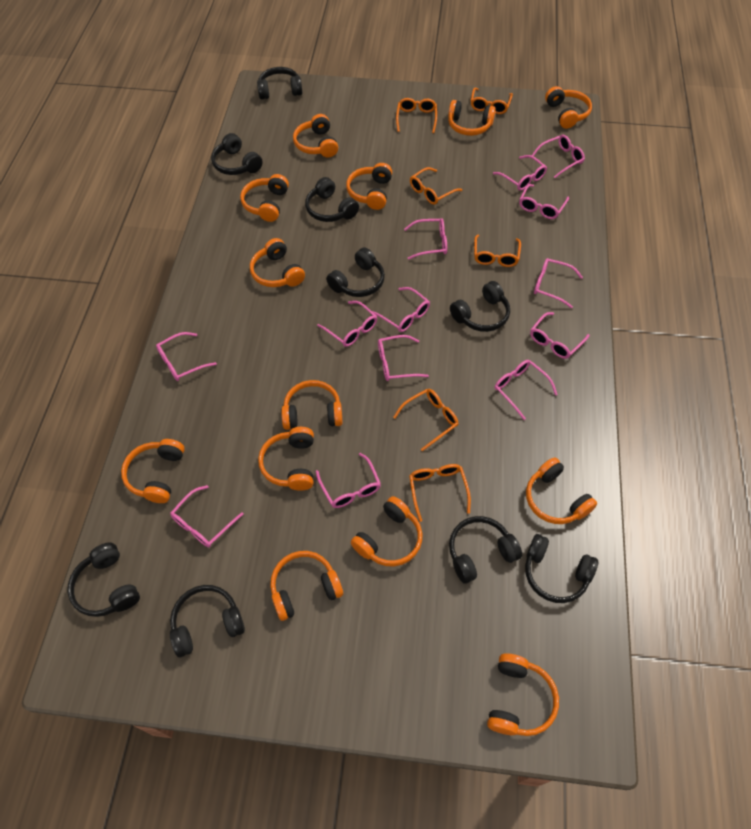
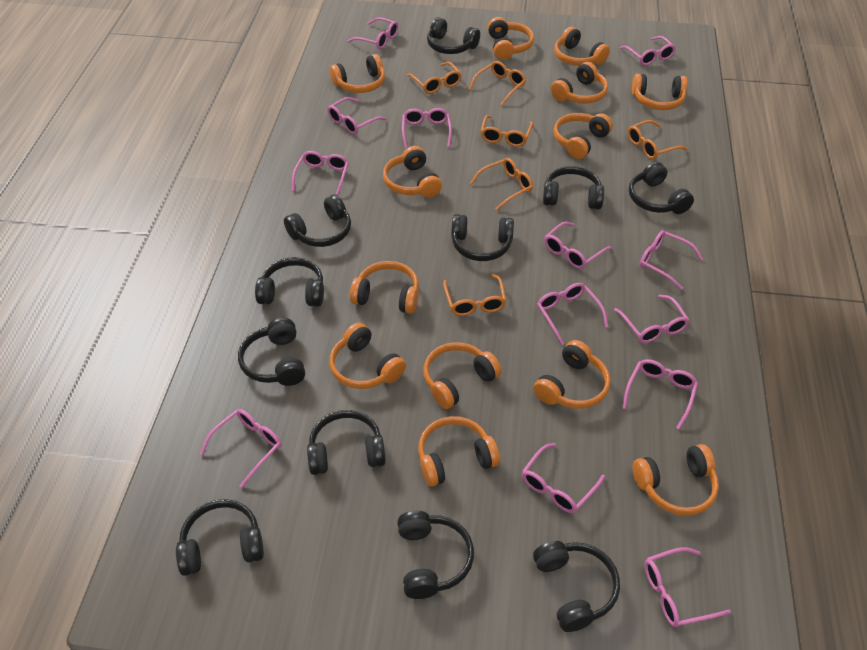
black headphones: 9 -> 11

